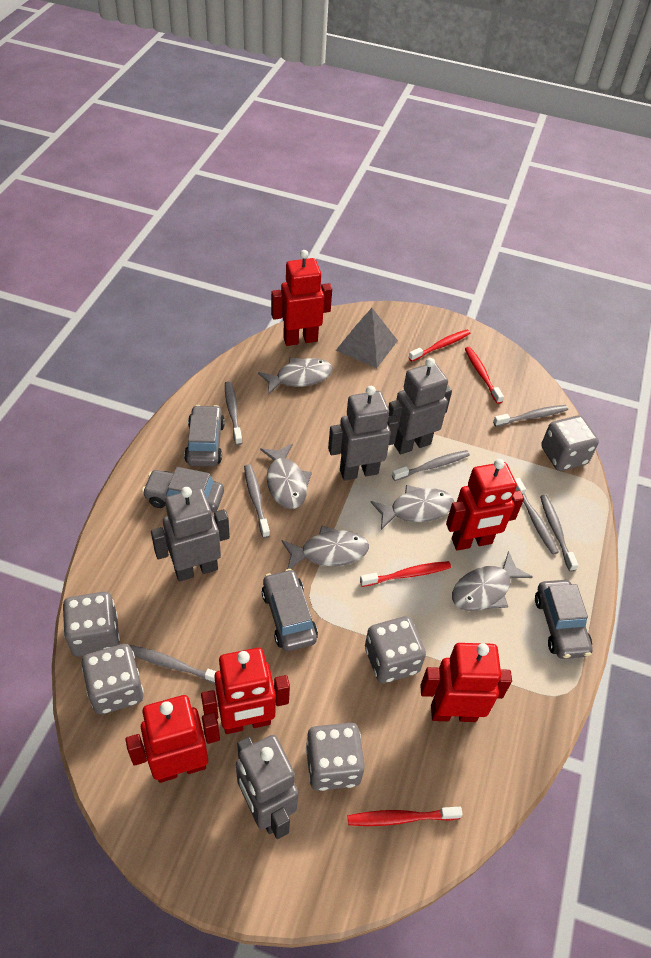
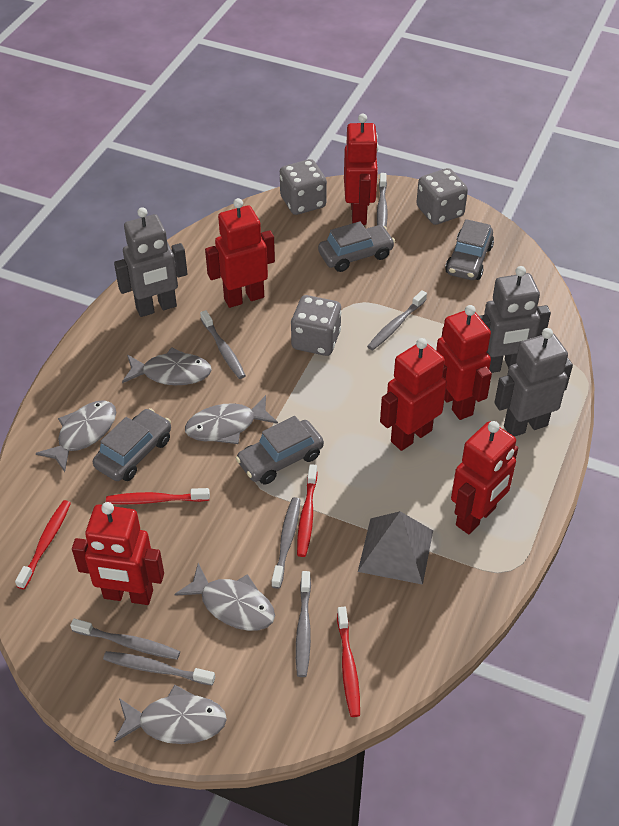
grey dice: 5 -> 3
grey robot: 4 -> 3
red robot: 5 -> 6

